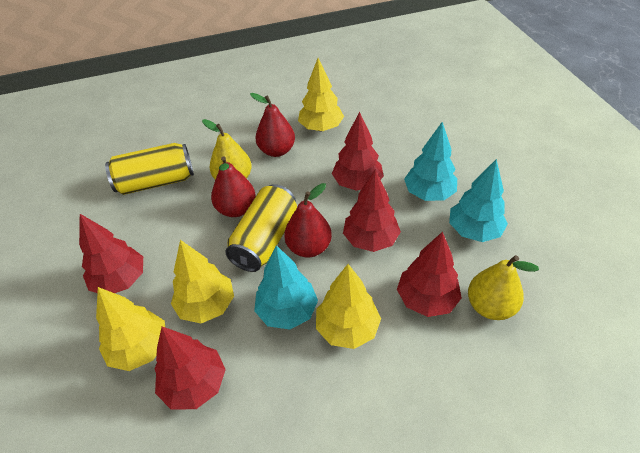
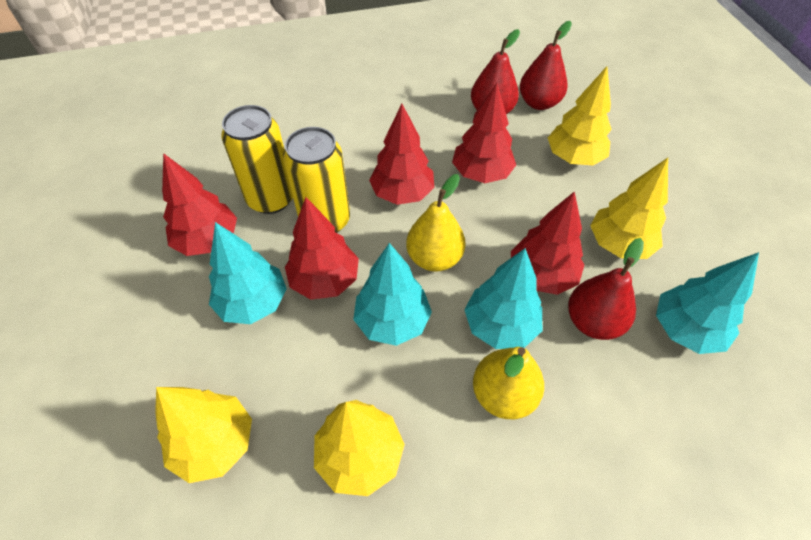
turquoise tree: 3 -> 4

